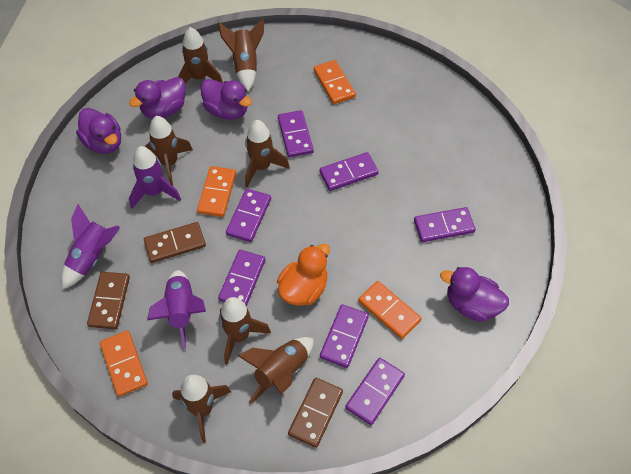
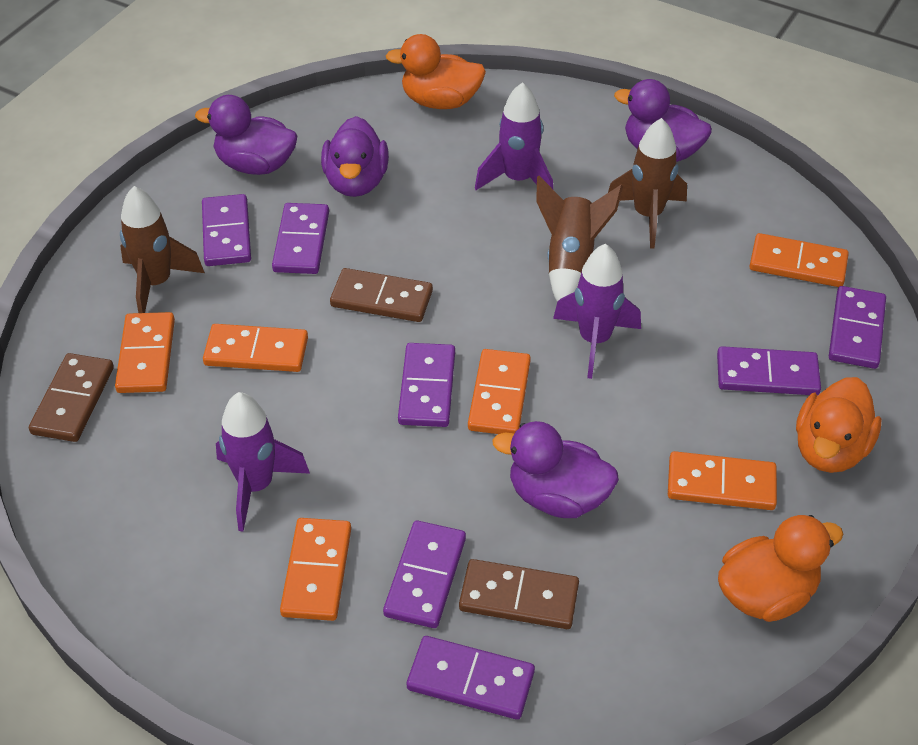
brown rocket: 7 -> 3
orange domino: 4 -> 6
orange duck: 1 -> 3

